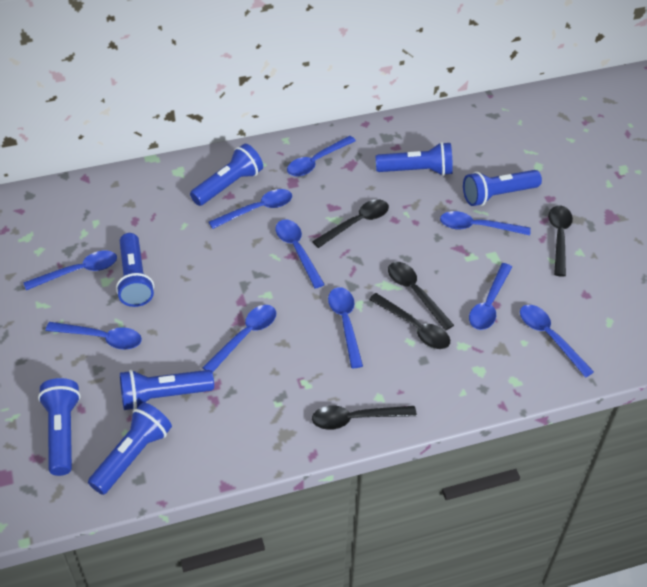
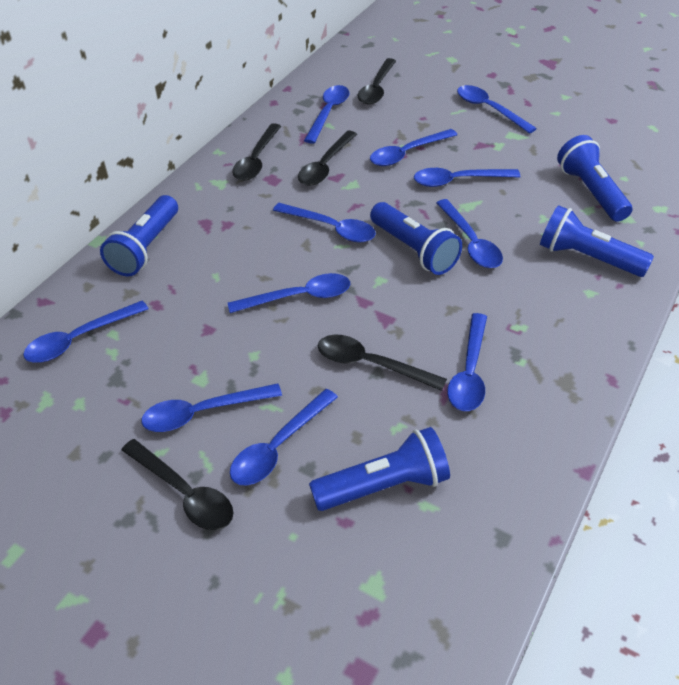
blue flashlight: 7 -> 5
blue spoon: 10 -> 11

